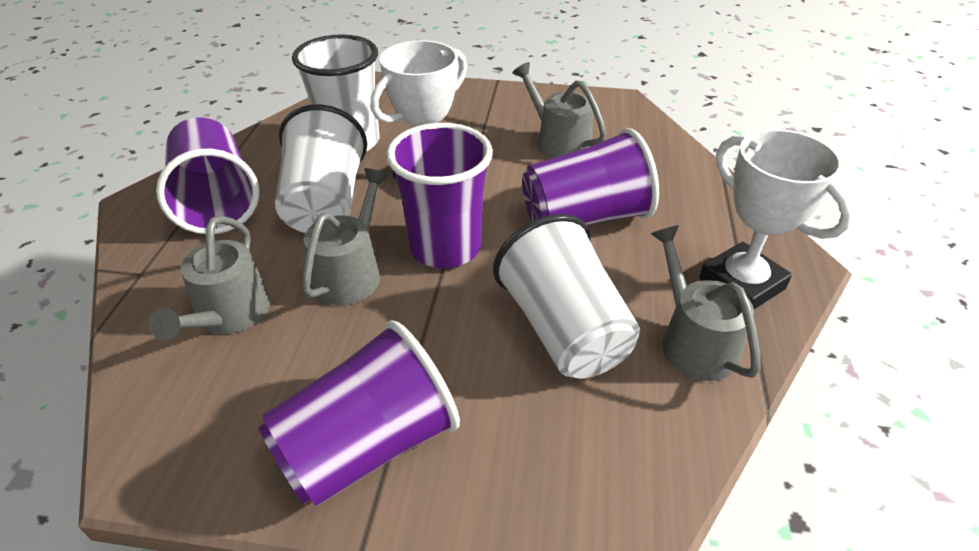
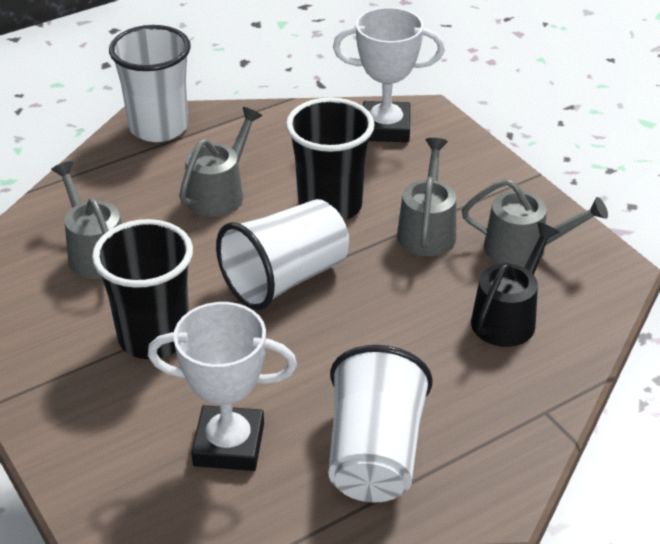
black cup: 0 -> 2
black watering can: 0 -> 1
purple cup: 4 -> 0

